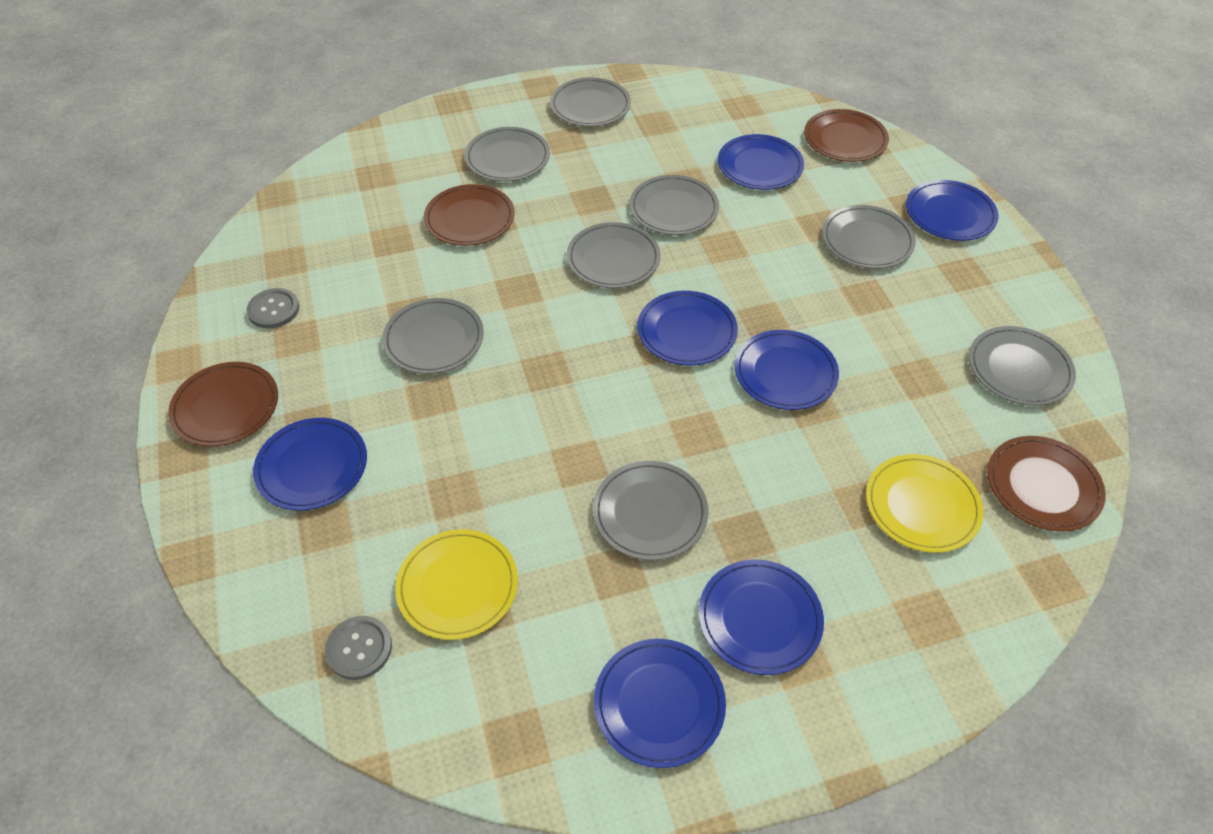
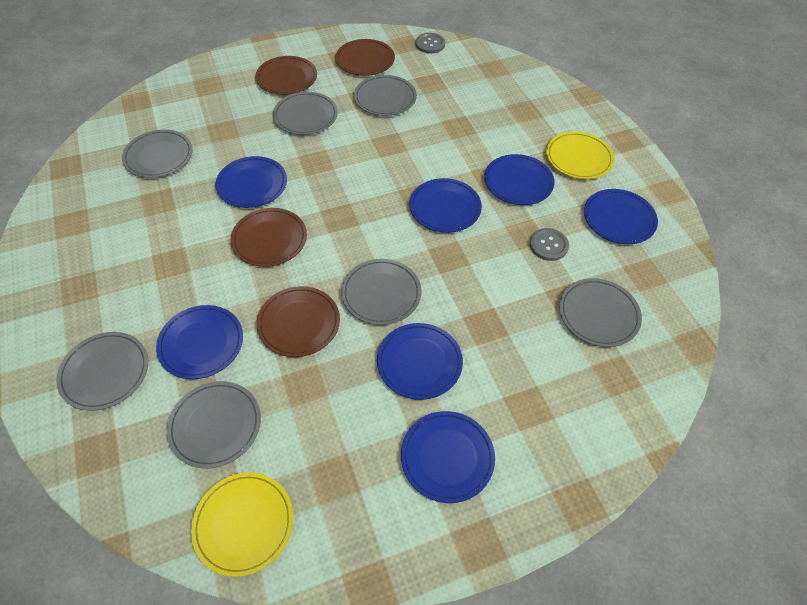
grey plate: 8 -> 7

